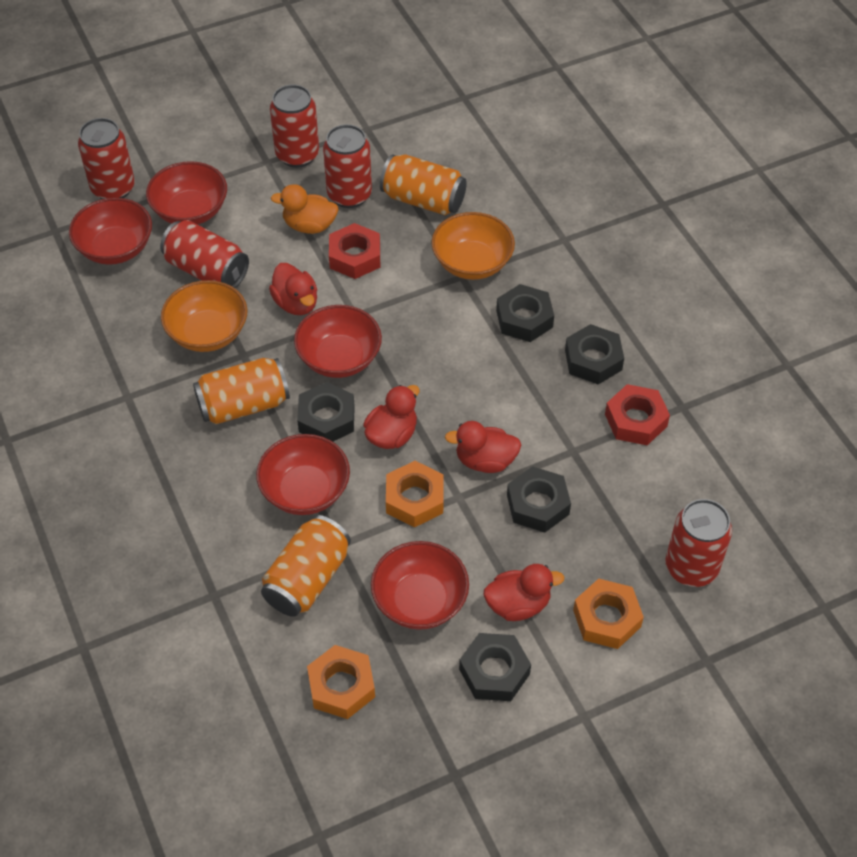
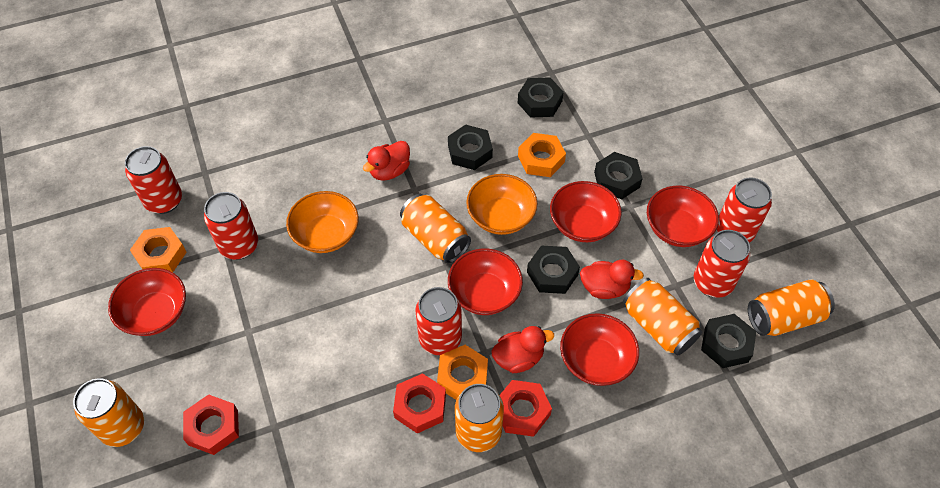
orange can: 3 -> 5
orange duck: 1 -> 0
red duck: 4 -> 3
red nut: 2 -> 3

